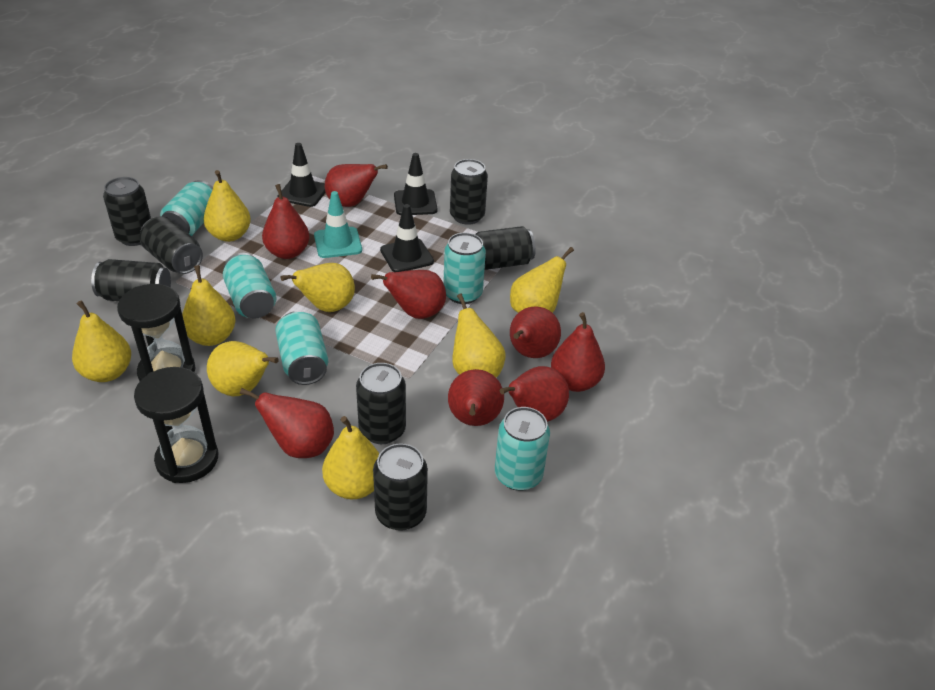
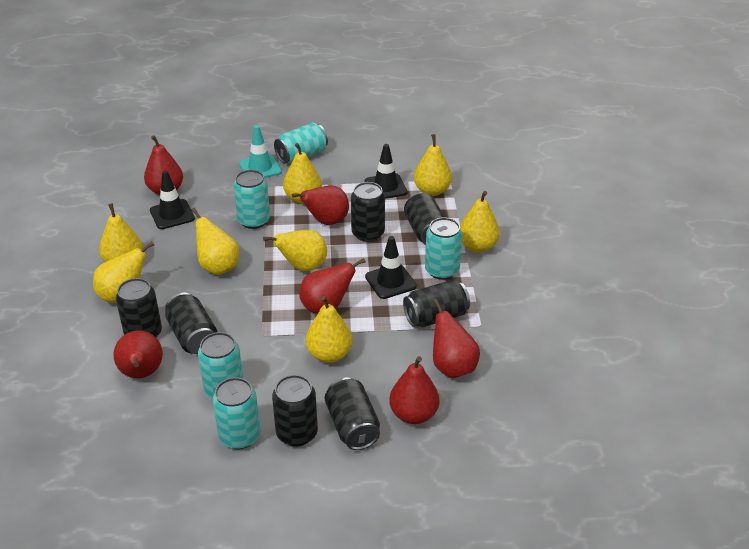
black hourglass: 2 -> 0
red pear: 8 -> 6

